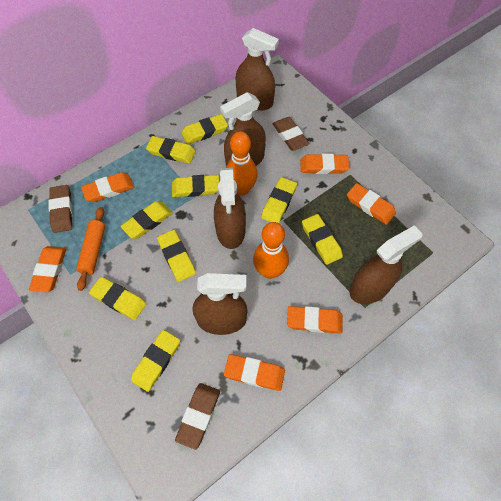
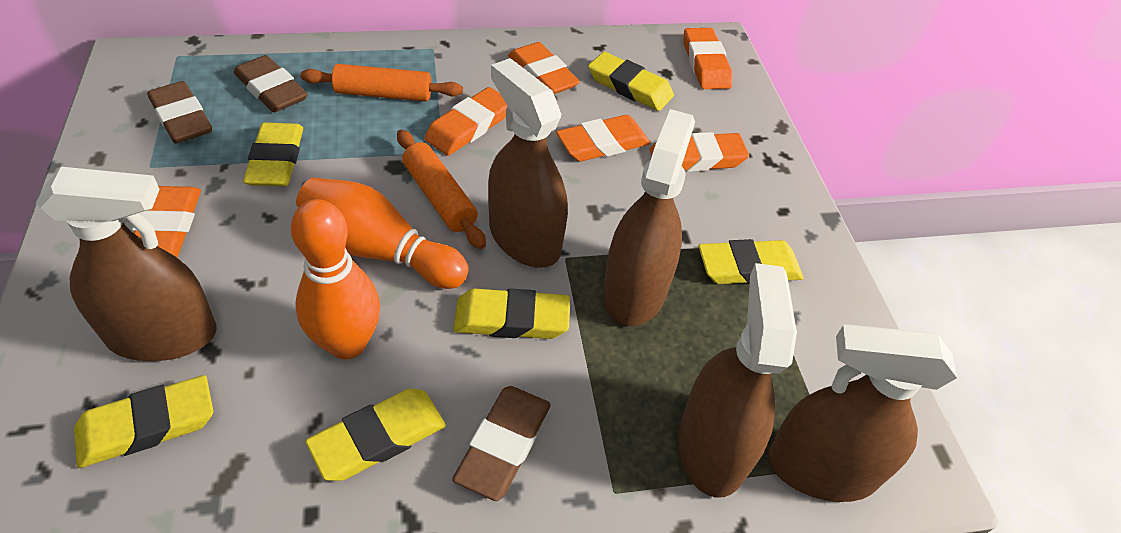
orange rolling pin: 1 -> 2
yellow eraser: 9 -> 6

